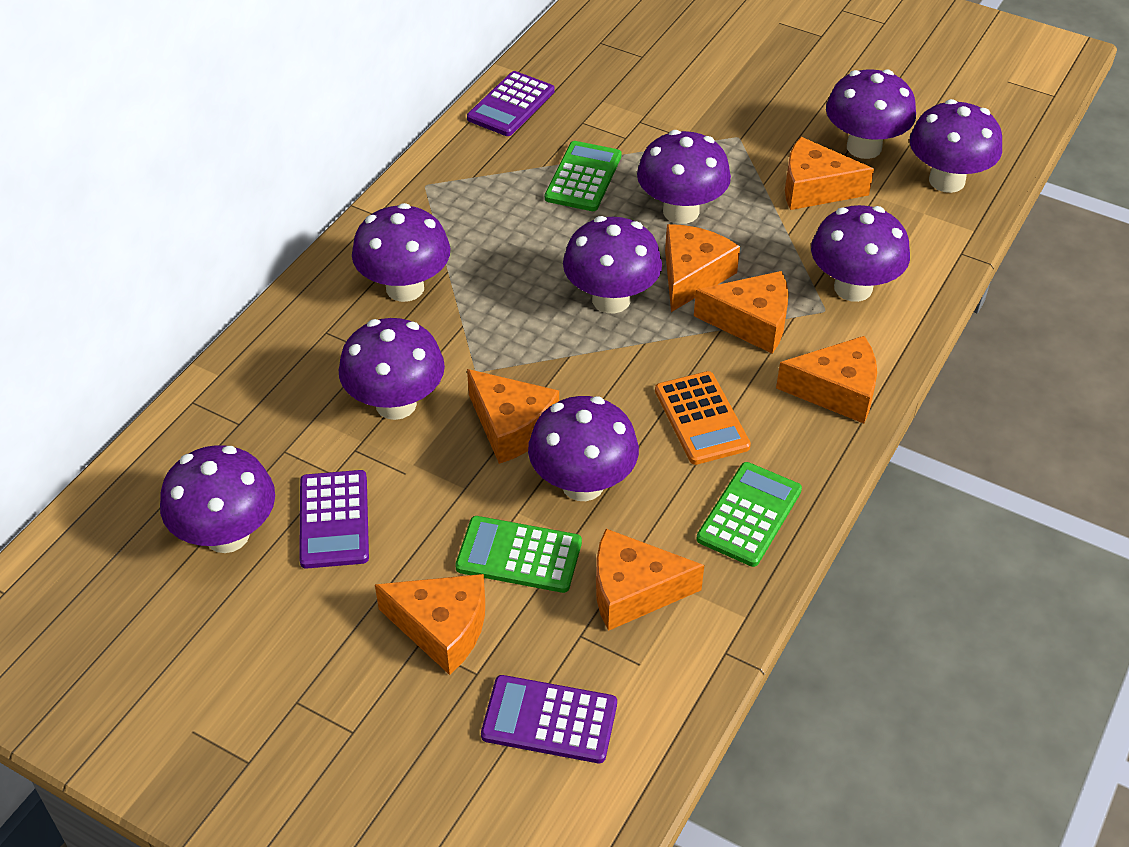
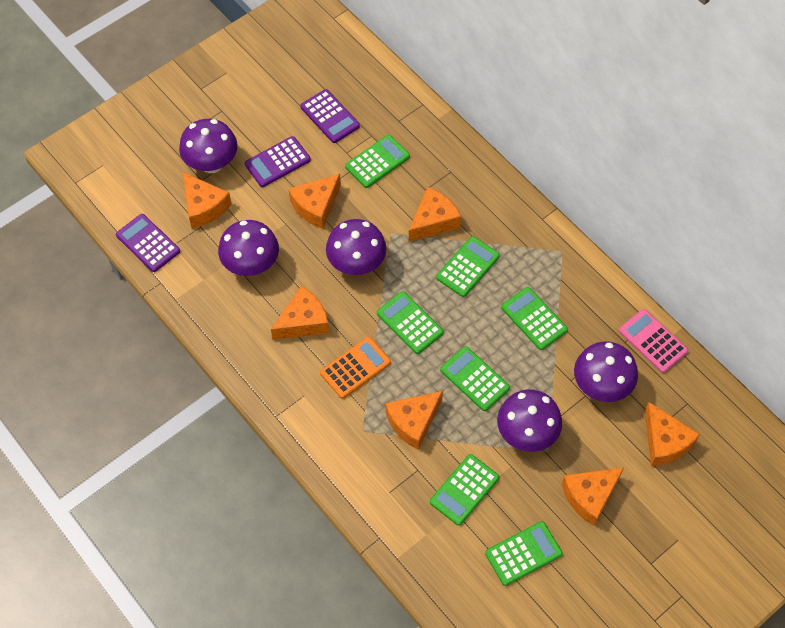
green calculator: 3 -> 7
pink calculator: 0 -> 1
purple mushroom: 9 -> 5

